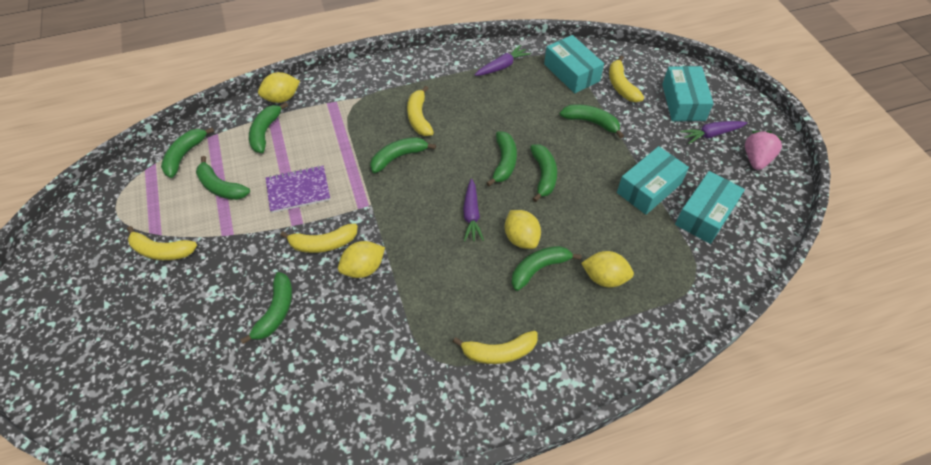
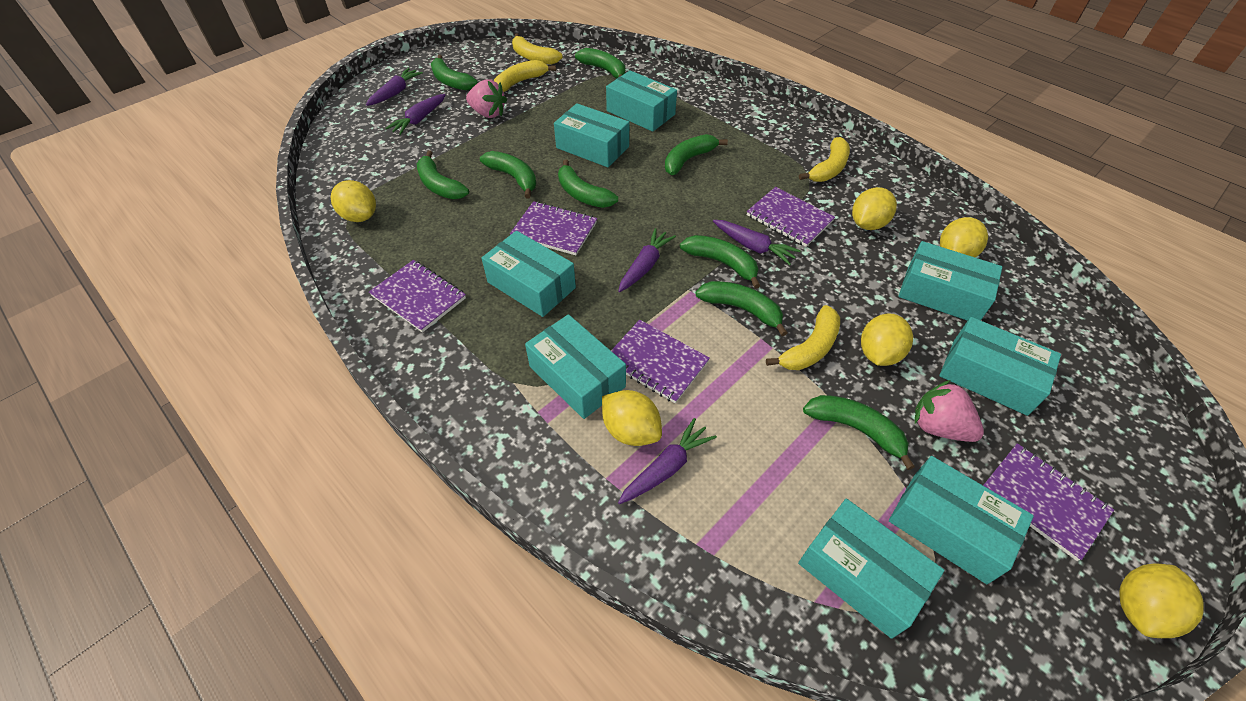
pink strawberry: 1 -> 2
purple carrot: 3 -> 5
purple notebook: 1 -> 5
turquoise box: 4 -> 8
yellow banana: 5 -> 4
yellow lemon: 4 -> 6

